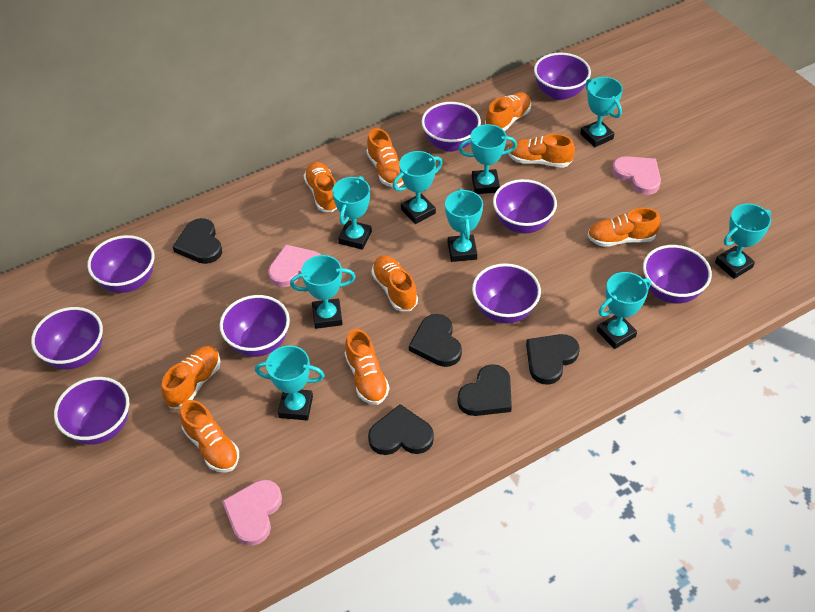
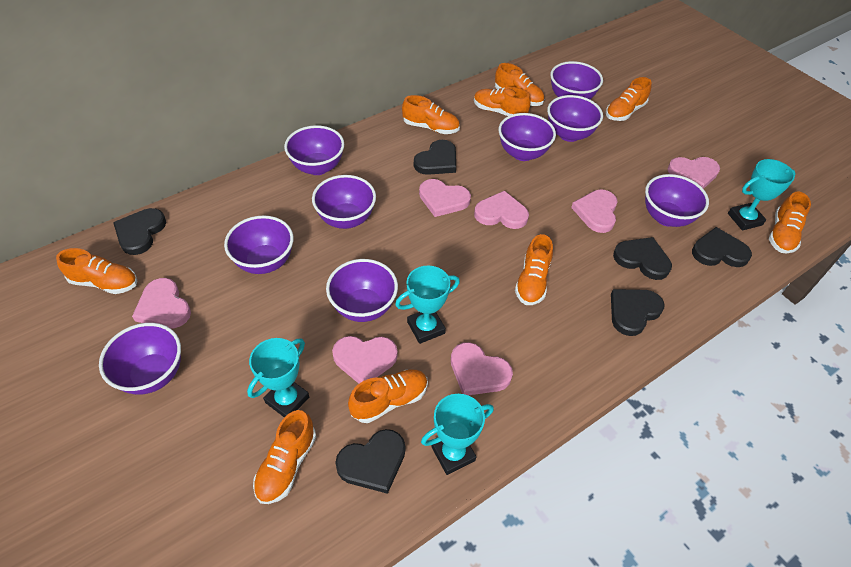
black heart: 5 -> 6
pink heart: 3 -> 7
turquoise trophy: 9 -> 4

